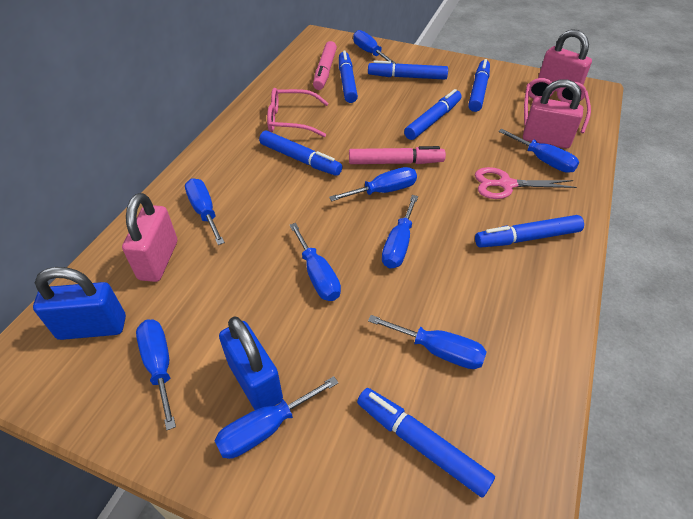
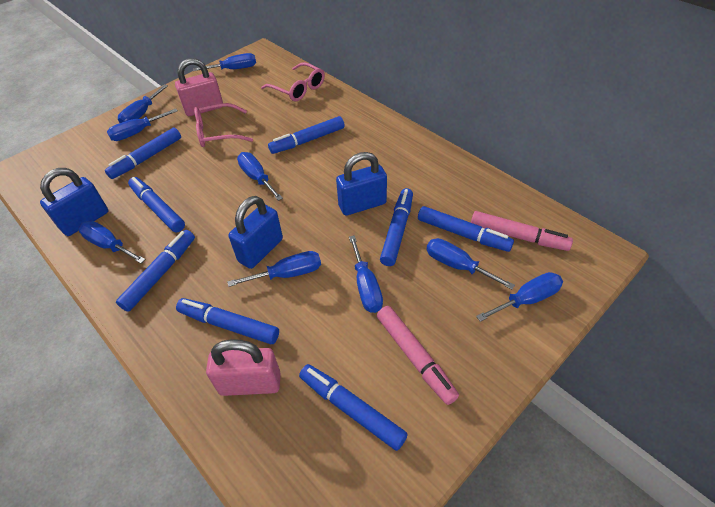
blue marker: 7 -> 8
blue padlock: 2 -> 3
pink padlock: 3 -> 2
pink scissors: 1 -> 0

